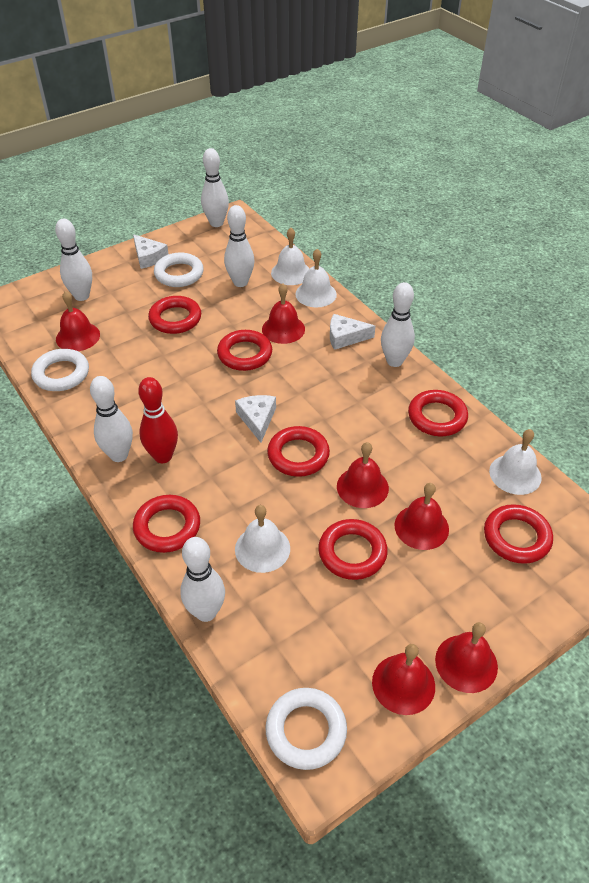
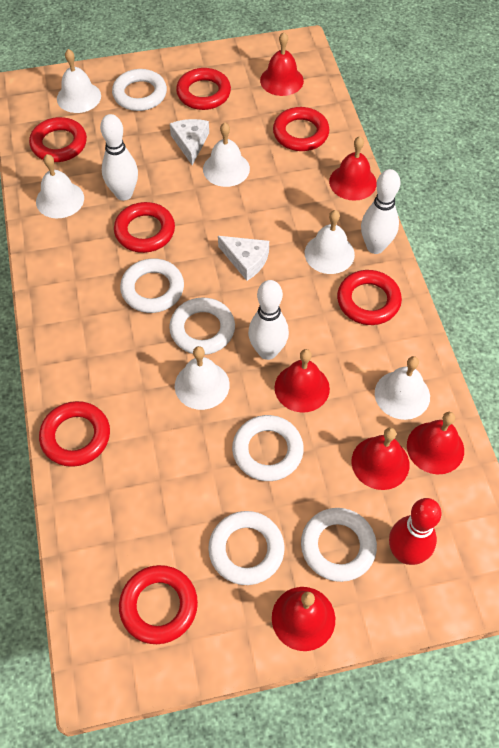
white bell: 4 -> 6
white bowling pin: 6 -> 3
white cheese: 3 -> 2
white ring: 3 -> 6

